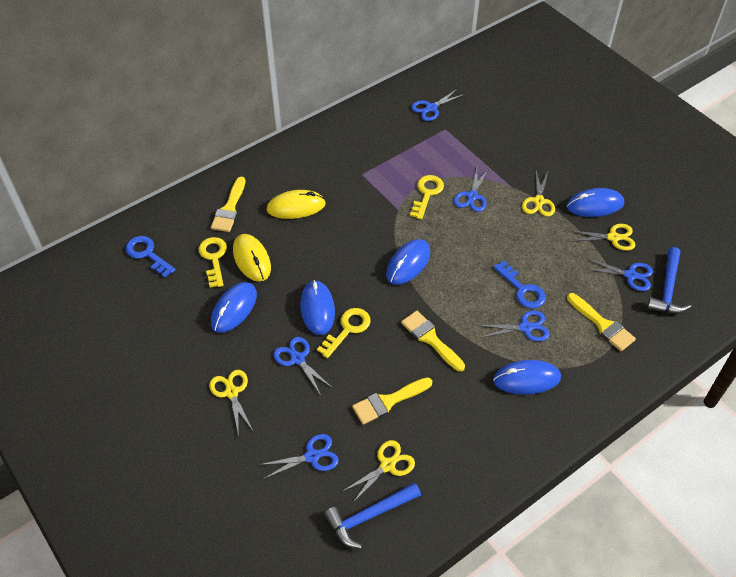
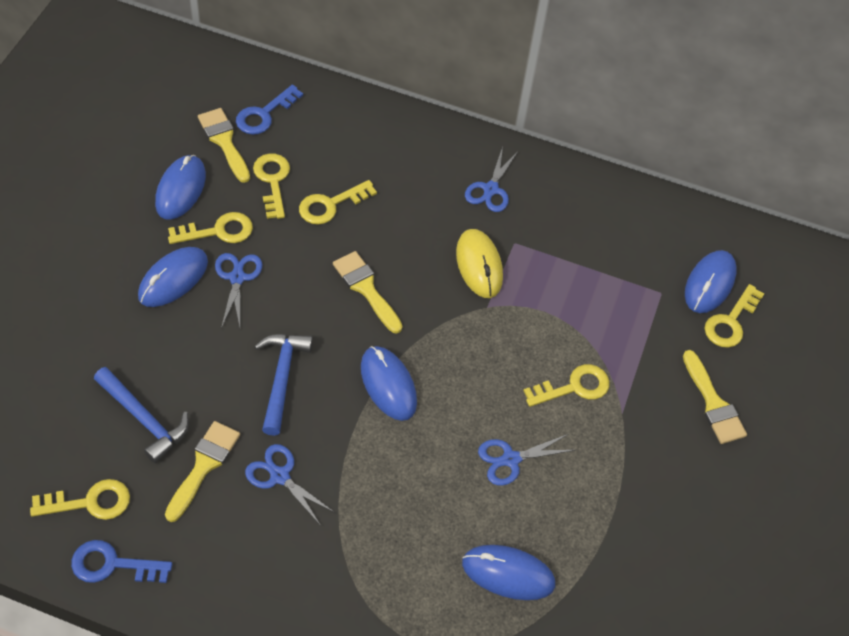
blue scissors: 6 -> 4
yellow key: 3 -> 6
yellow mouse: 2 -> 1
yellow scissors: 4 -> 0

